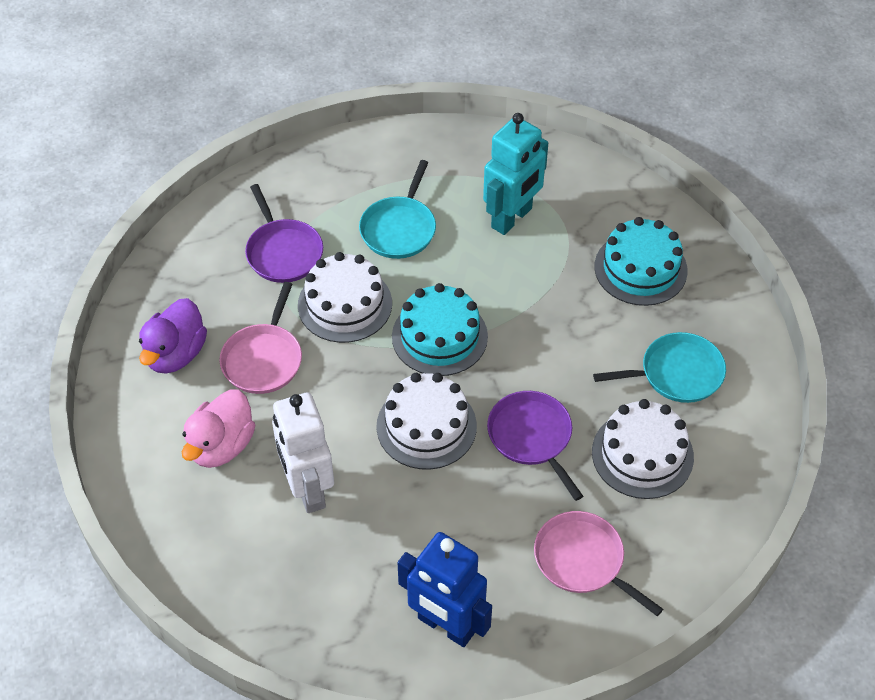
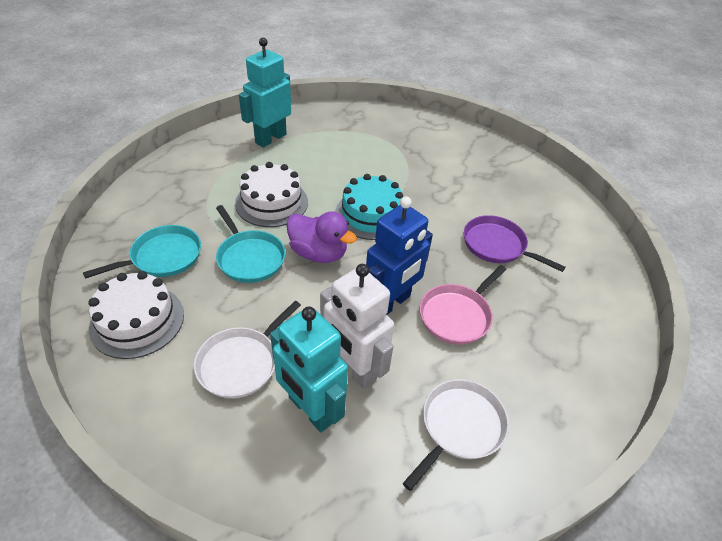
pink duck: 1 -> 0
pink pan: 2 -> 1
purple pan: 2 -> 1
turquoise cake: 2 -> 1
turquoise robot: 1 -> 2
white cake: 3 -> 2
white pan: 0 -> 2

